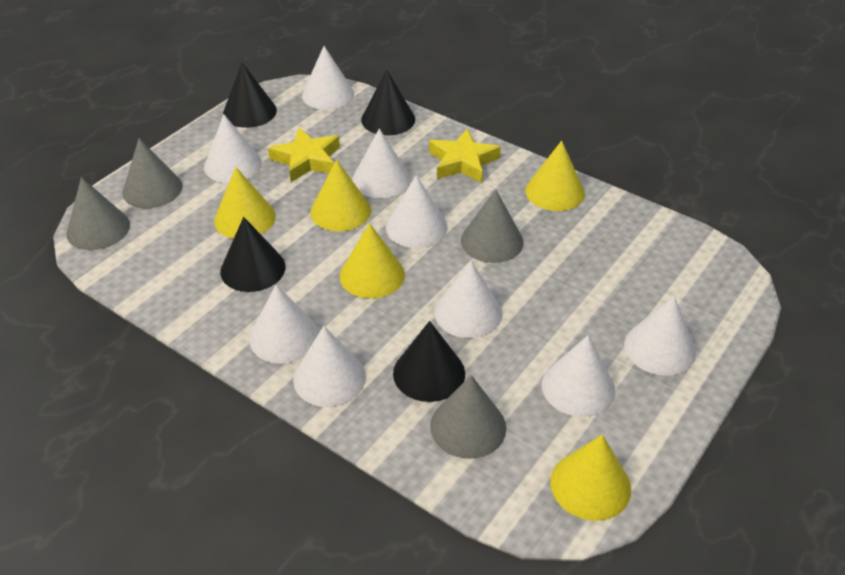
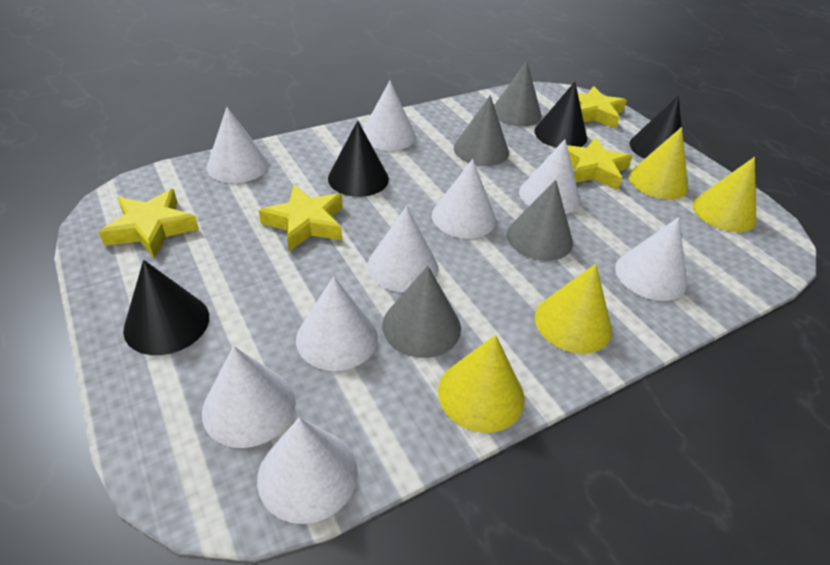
yellow cone: 5 -> 4
yellow star: 2 -> 4

